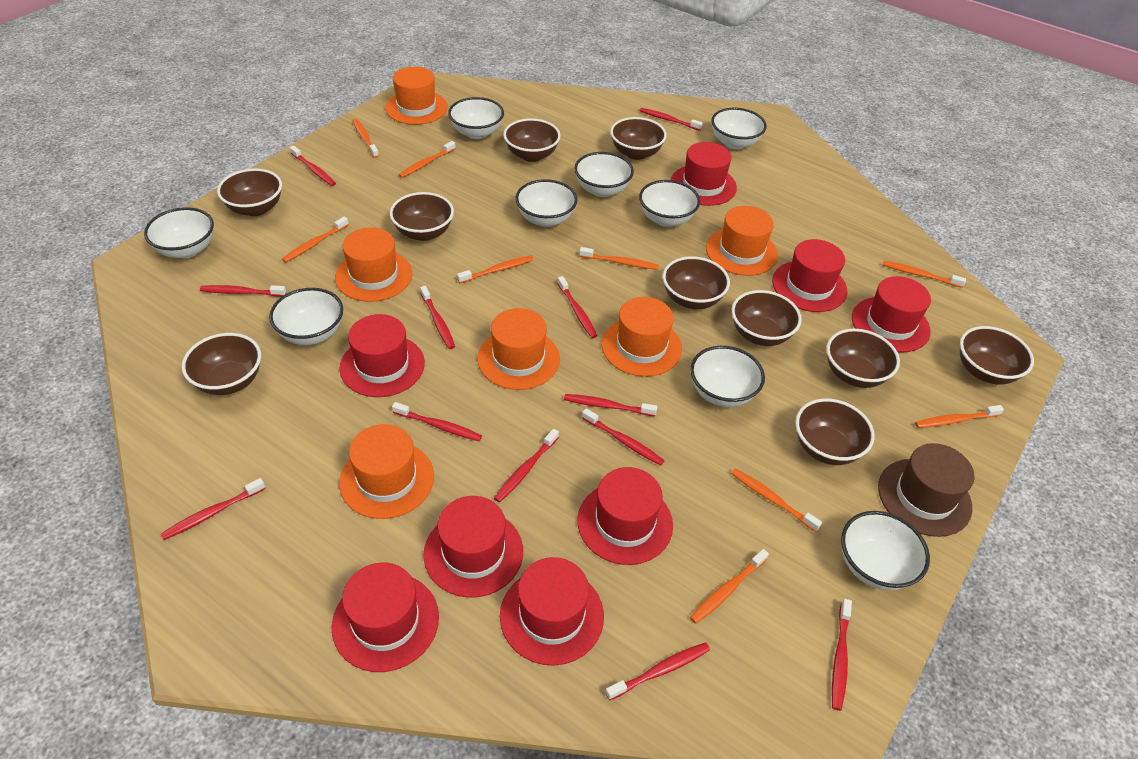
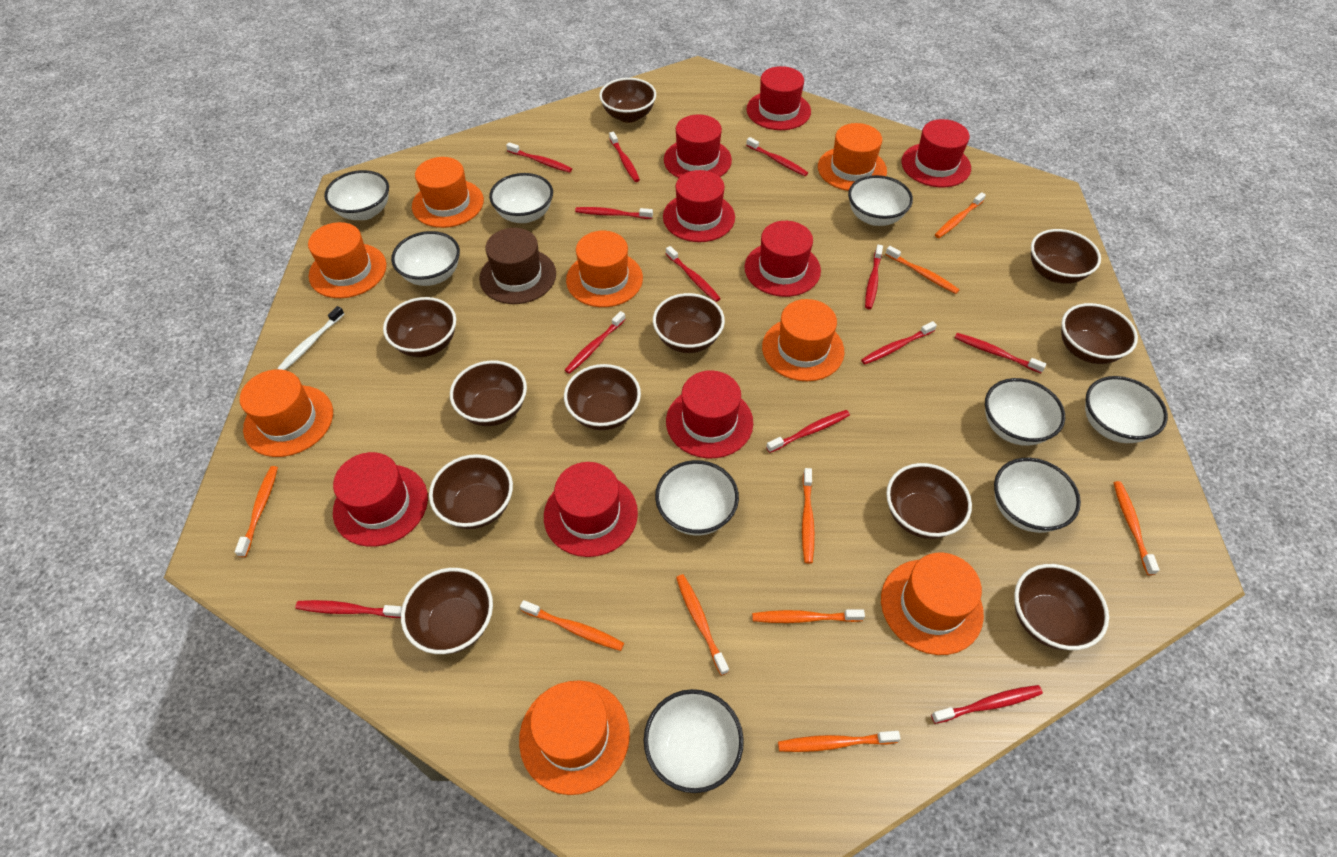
brown bowl: 10 -> 11
orange hat: 6 -> 8
white toothbrush: 0 -> 1

